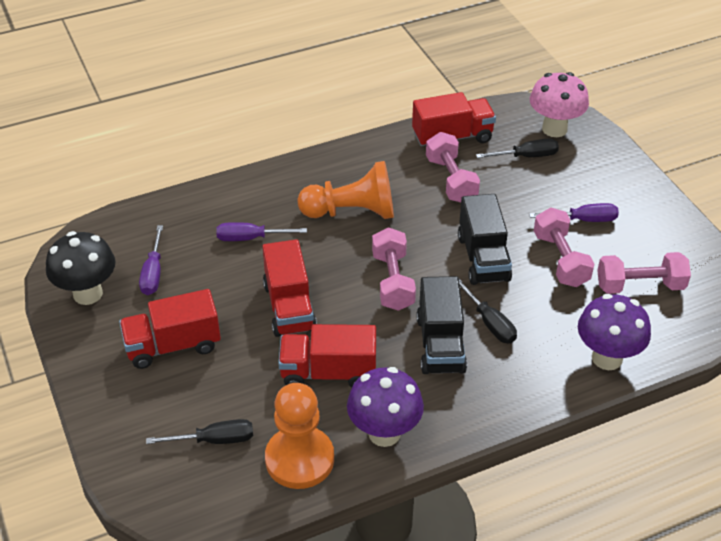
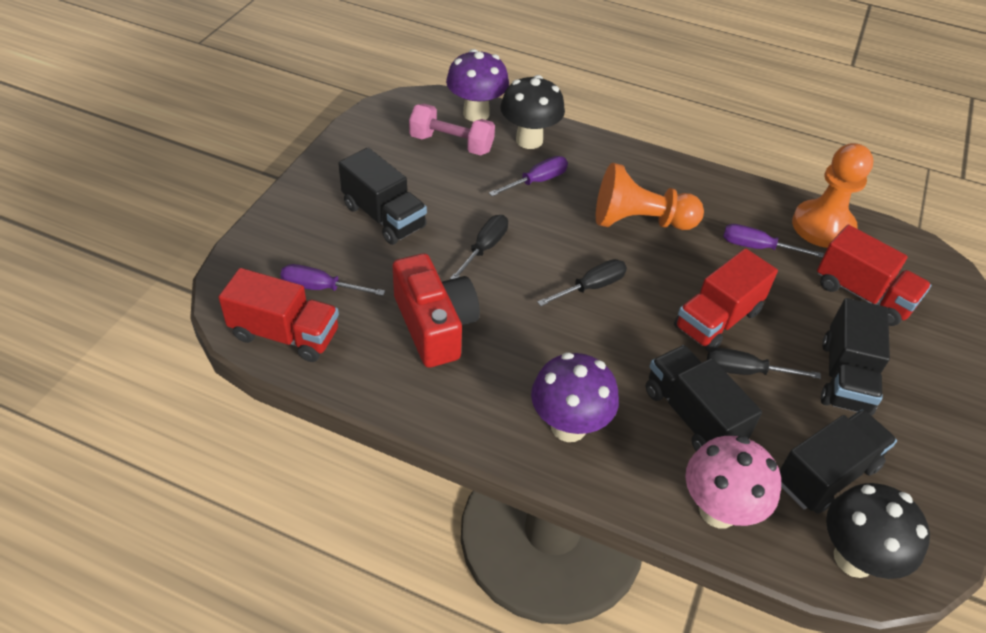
black mushroom: 1 -> 2
black truck: 2 -> 4
pink dumbbell: 4 -> 1
red camera: 0 -> 1
red truck: 4 -> 3

